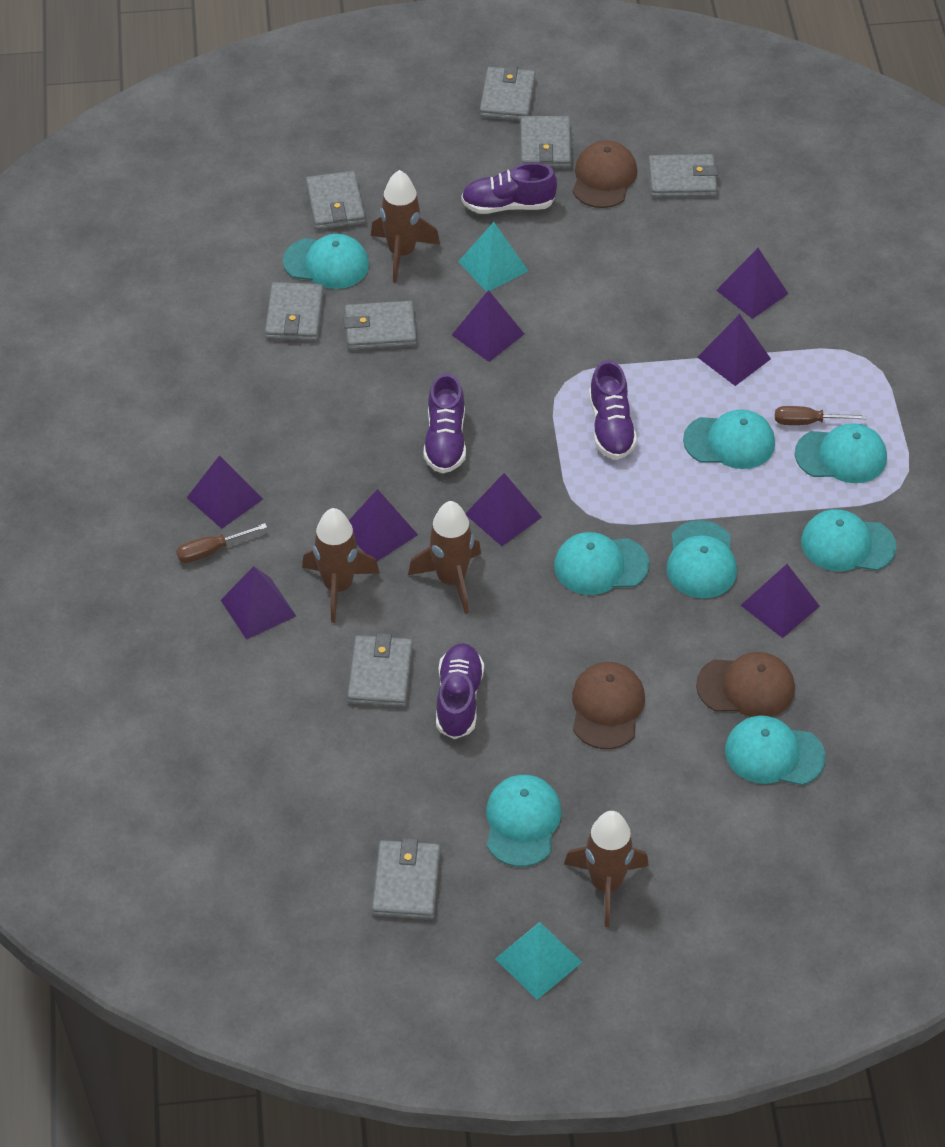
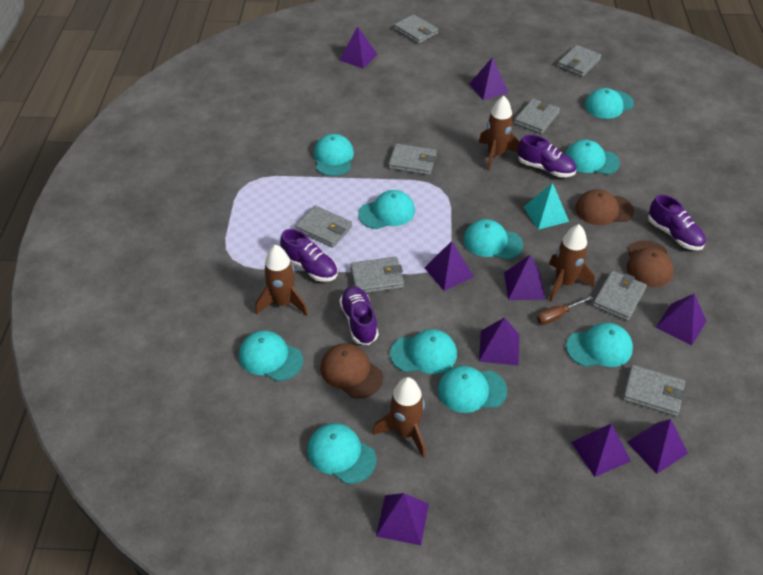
brown screwdriver: 2 -> 1
purple pyramid: 8 -> 9
turquoise cap: 8 -> 10
turquoise pyramid: 2 -> 1

